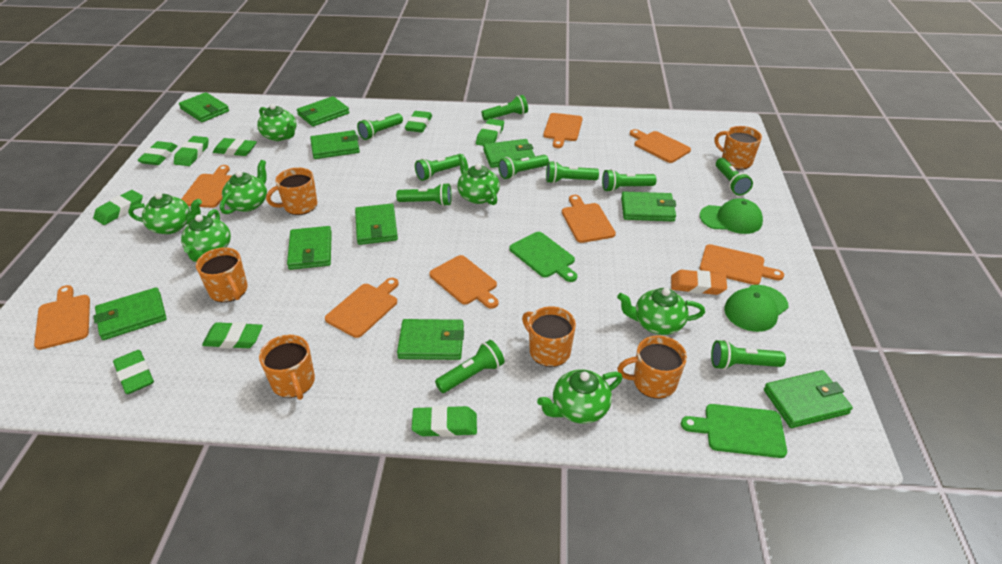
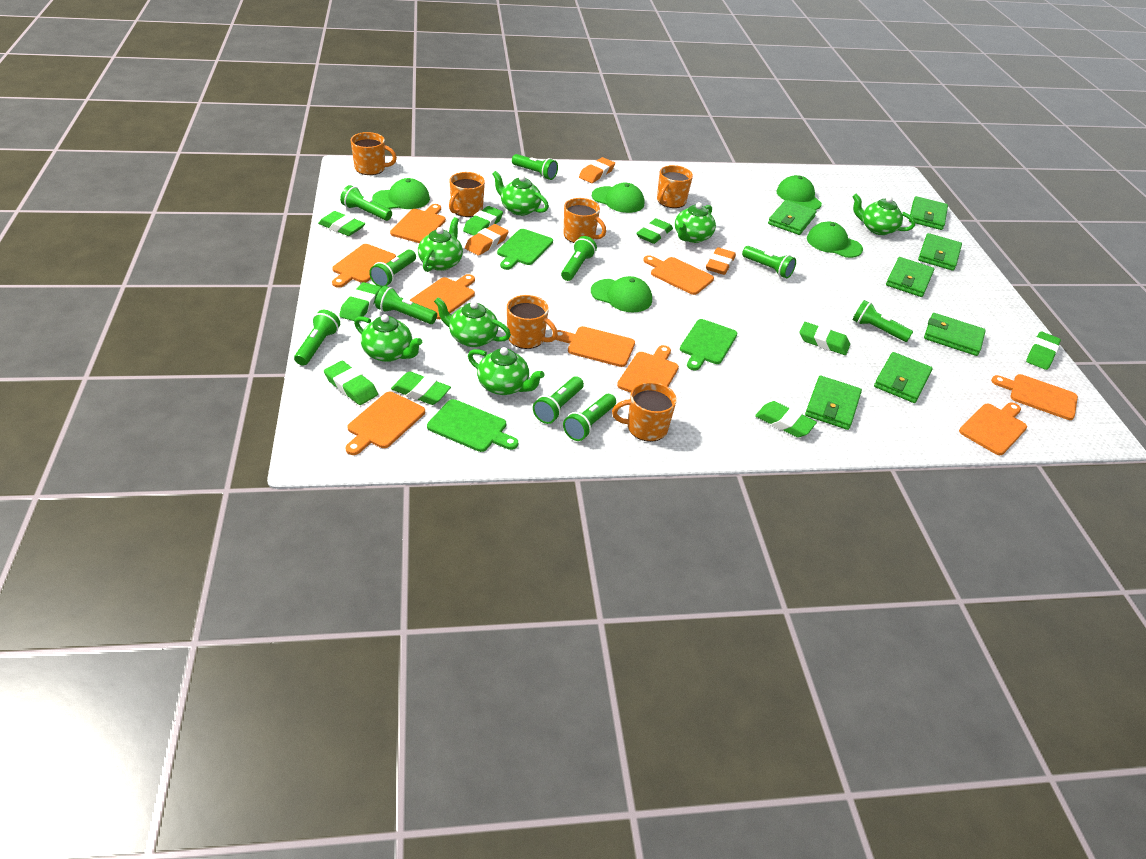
green cap: 2 -> 5
green cutting board: 2 -> 3
green wallet: 10 -> 7
orange cutting board: 8 -> 9
orange eraser: 1 -> 3

